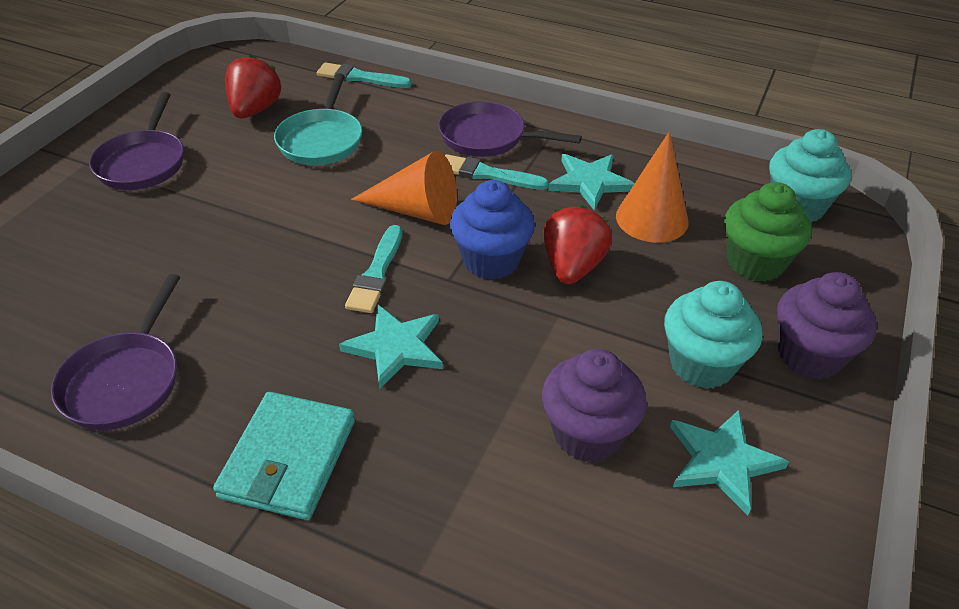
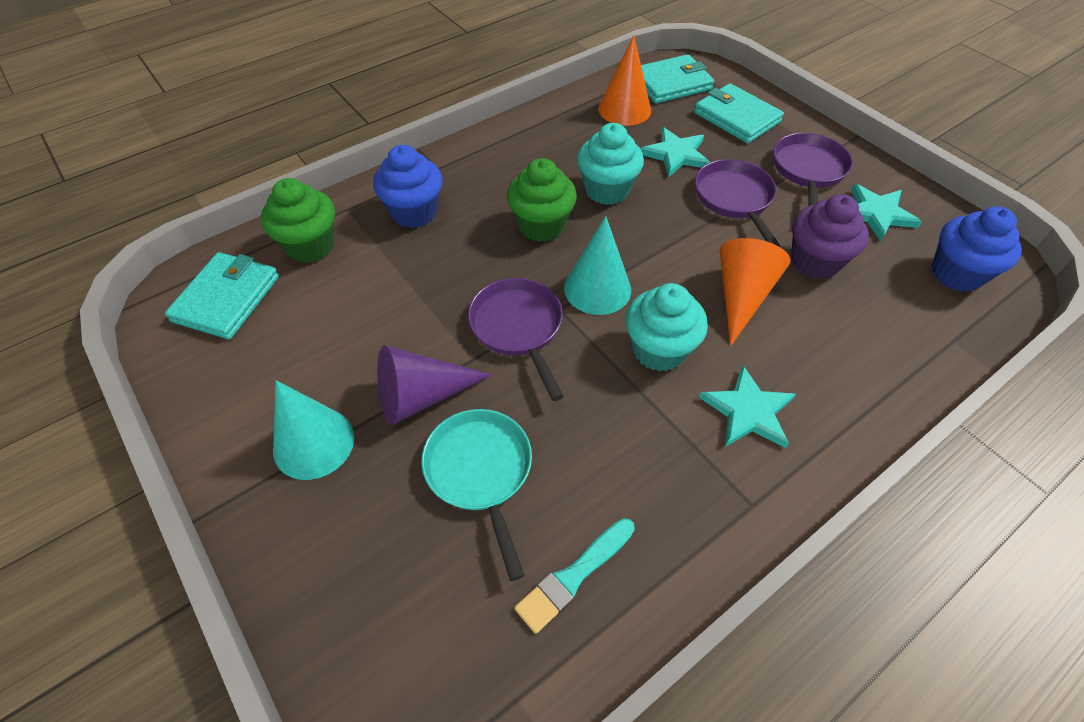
blue cupcake: 1 -> 2
green cupcake: 1 -> 2
purple cone: 0 -> 1
purple cupcake: 2 -> 1
red strawberry: 2 -> 0
turquoise brush: 3 -> 1
turquoise cone: 0 -> 2
turquoise wallet: 1 -> 3

